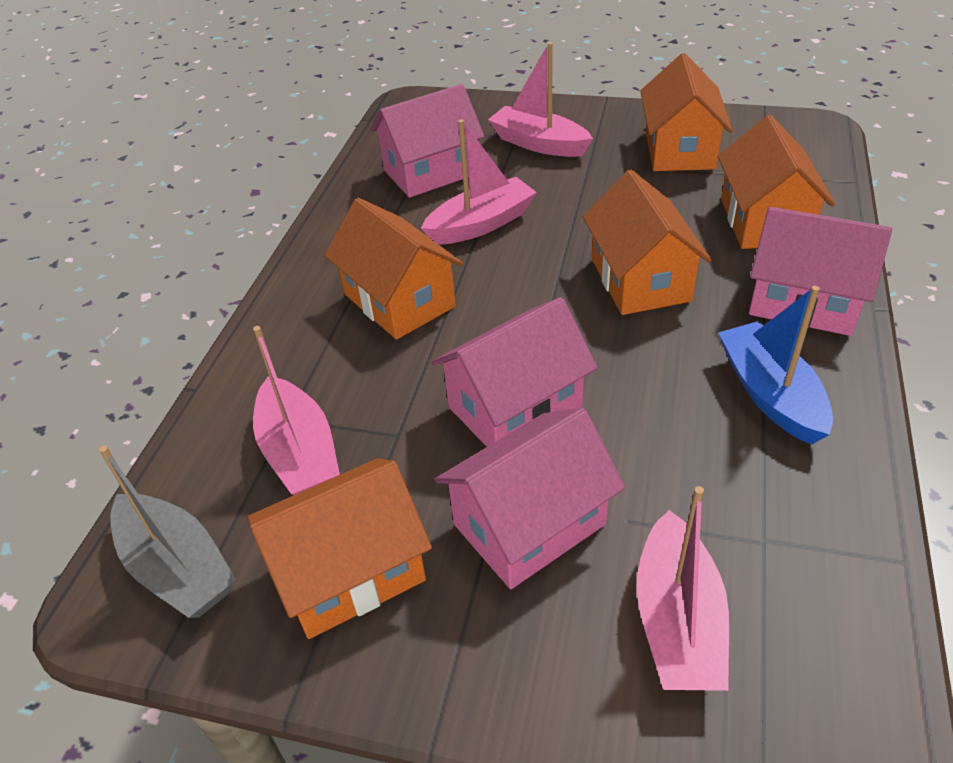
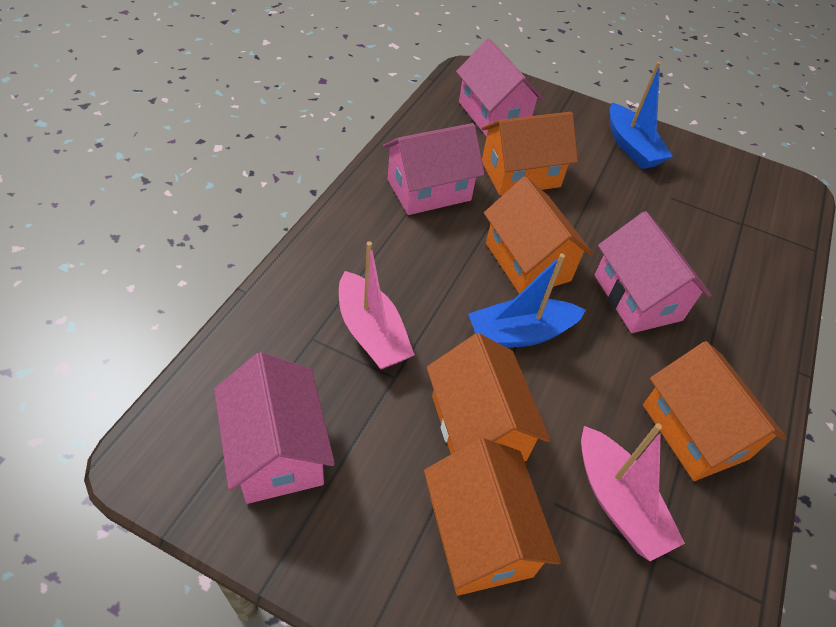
blue boat: 1 -> 2
grey boat: 1 -> 0
pink boat: 4 -> 2

